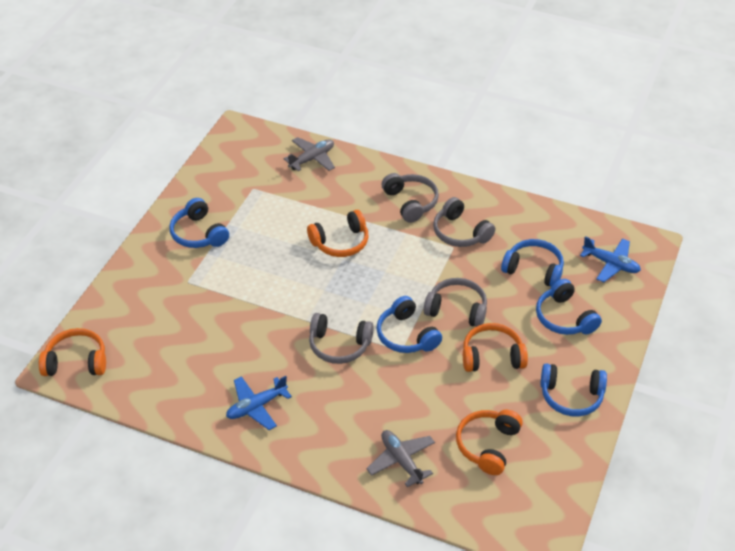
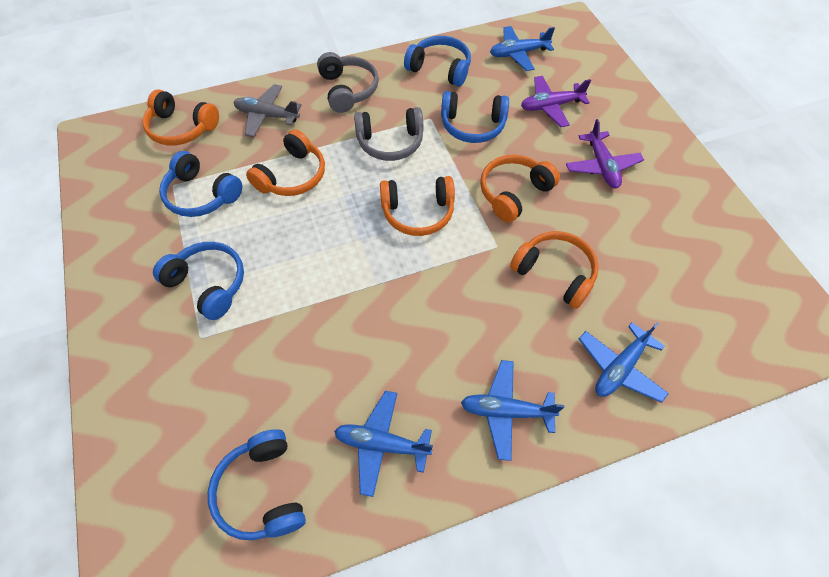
blue plane: 2 -> 4
grey headphones: 4 -> 2
grey plane: 2 -> 1
orange headphones: 4 -> 5
purple plane: 0 -> 2

